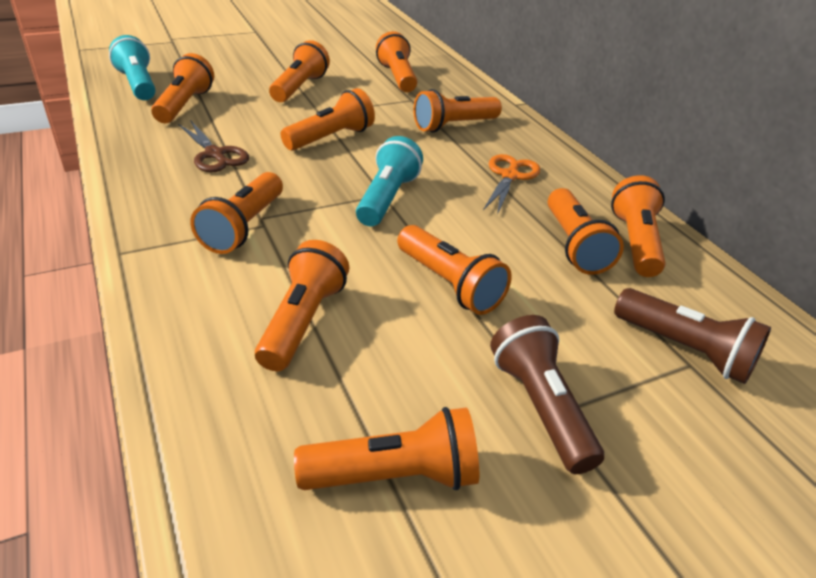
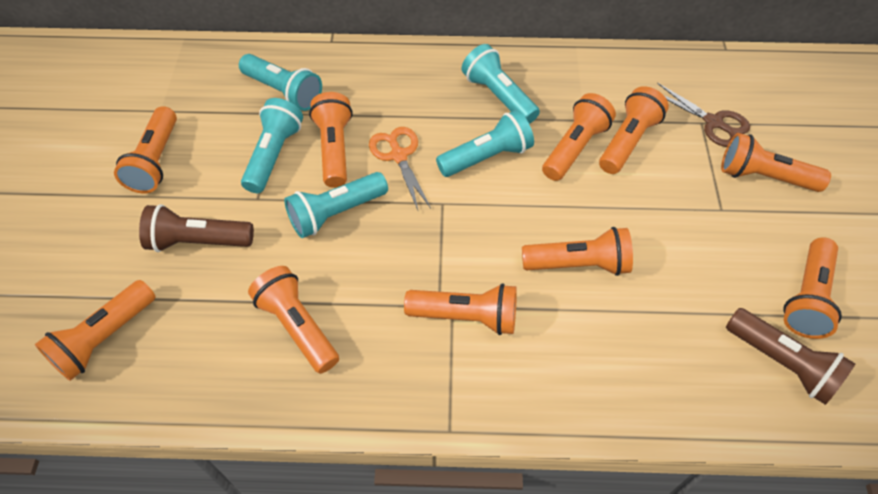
orange flashlight: 11 -> 10
turquoise flashlight: 2 -> 5

